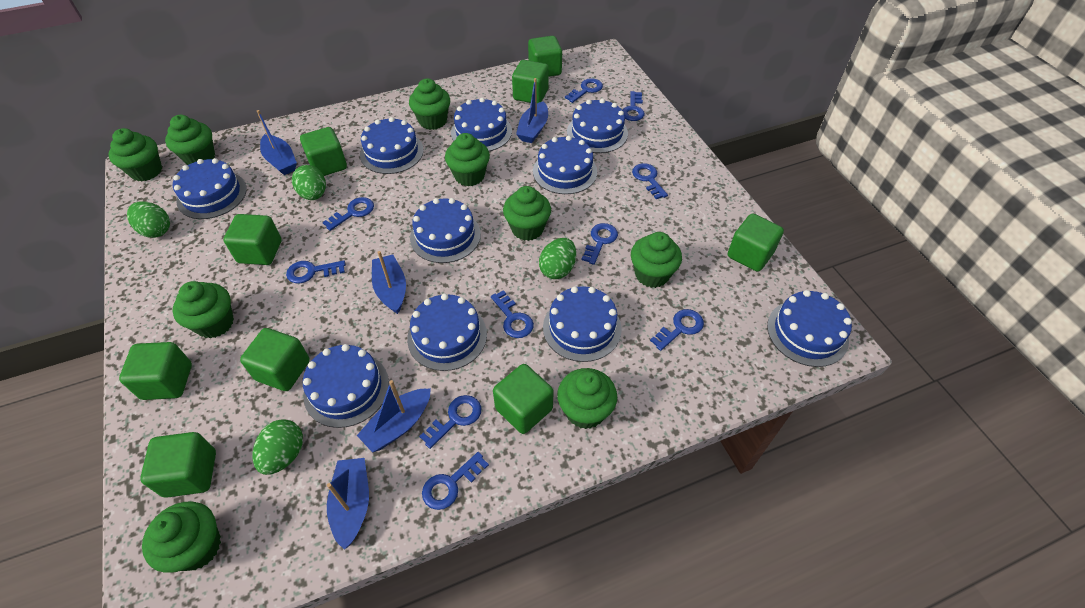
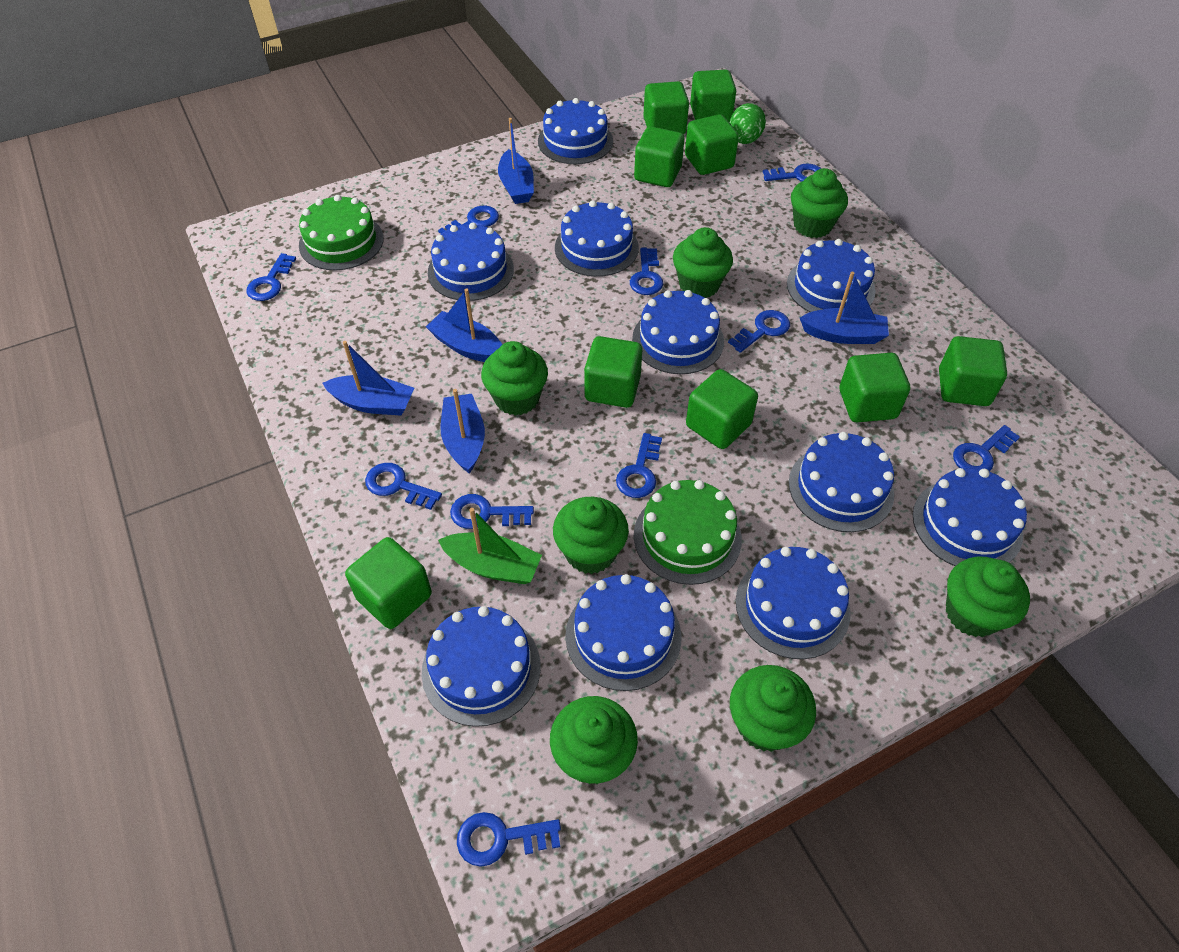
green boat: 0 -> 1
green cake: 0 -> 2
green cupcake: 9 -> 7
green egg: 4 -> 1

